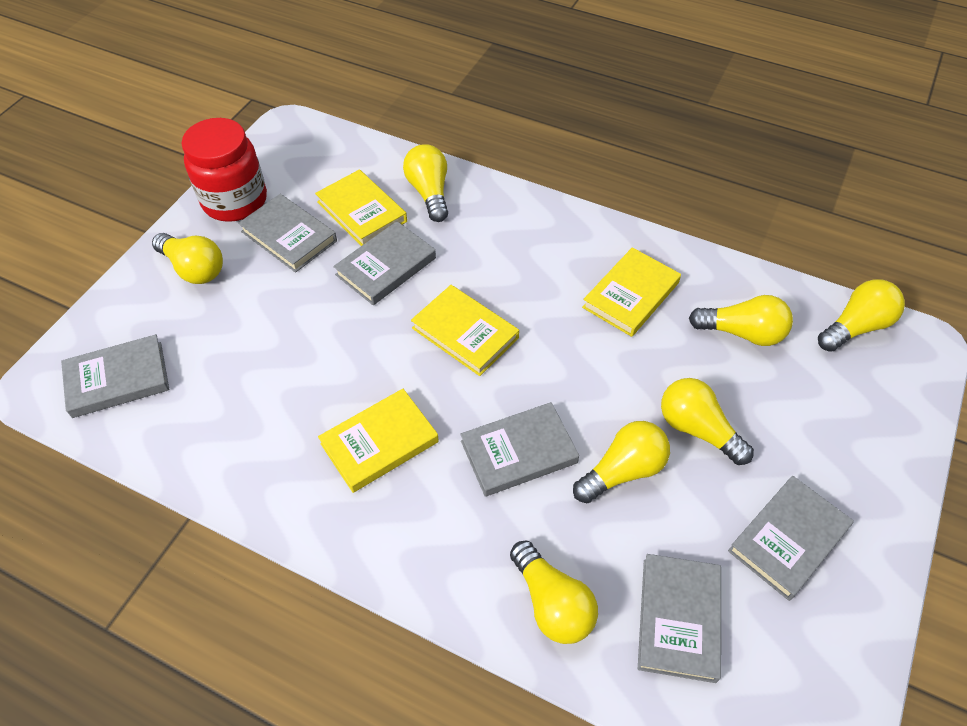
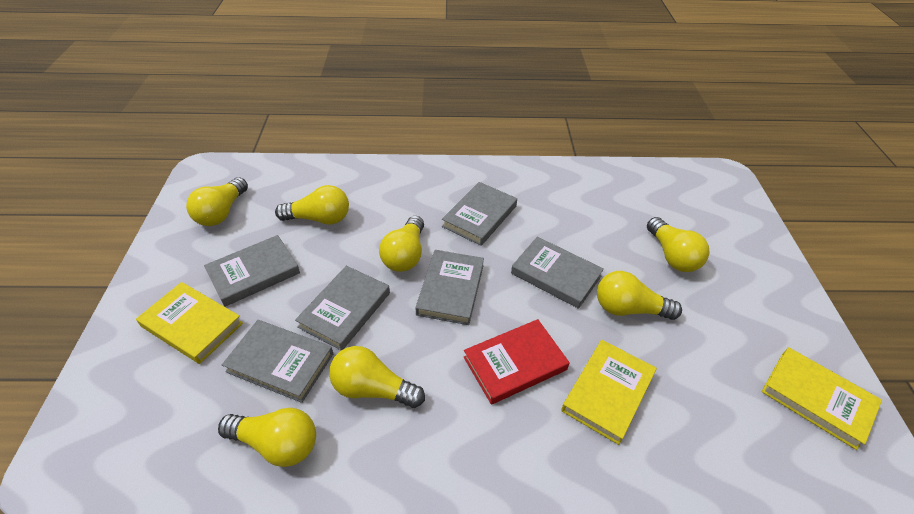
red book: 0 -> 1
red jar: 1 -> 0
yellow book: 4 -> 3

